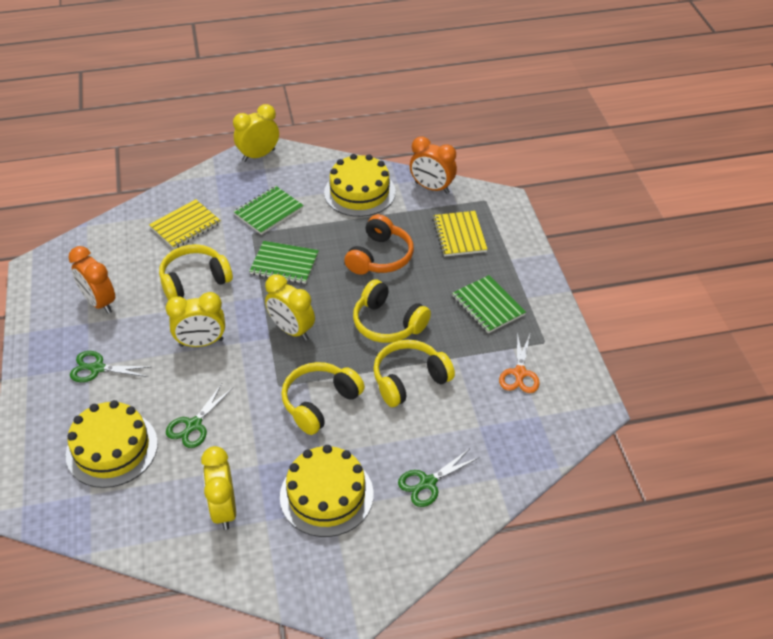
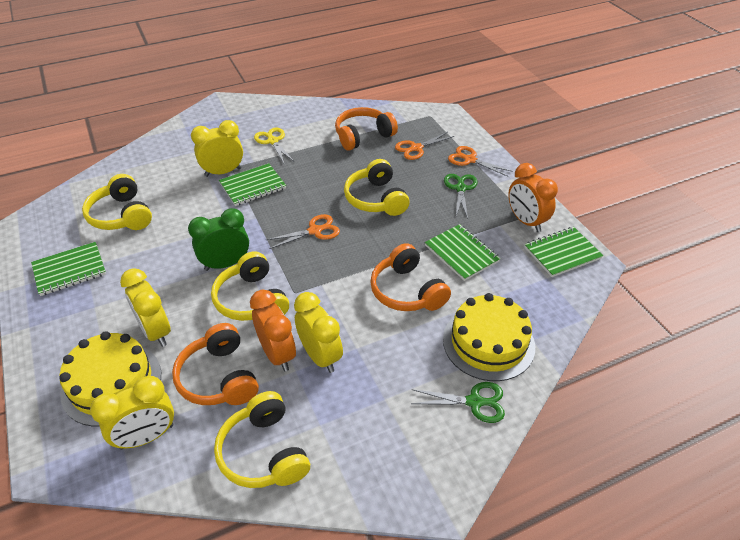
green clock: 0 -> 1
green notebook: 3 -> 4
green scissors: 3 -> 2
orange headphones: 1 -> 3
orange scissors: 1 -> 3
yellow cake: 3 -> 2
yellow notebook: 2 -> 0
yellow scissors: 0 -> 1

